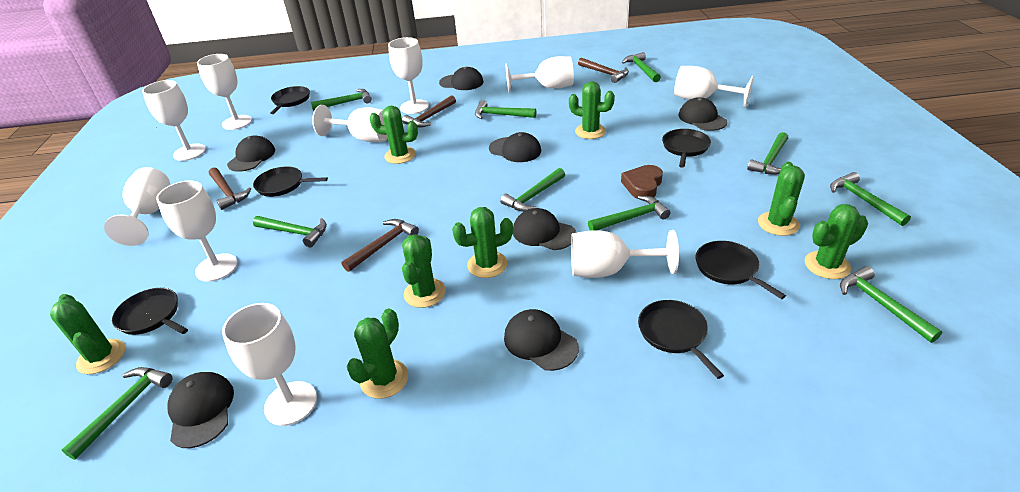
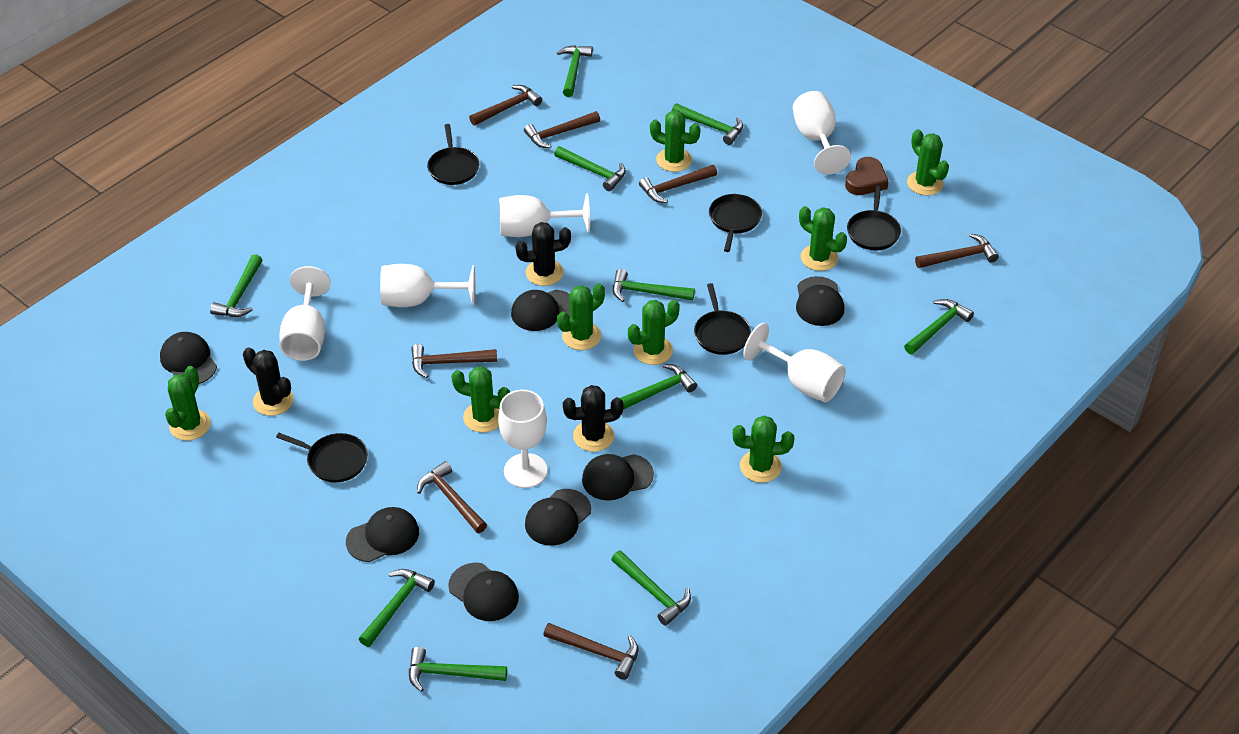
black cactus: 0 -> 3
black pan: 6 -> 5
brown hammer: 4 -> 7
white goblet: 10 -> 6

